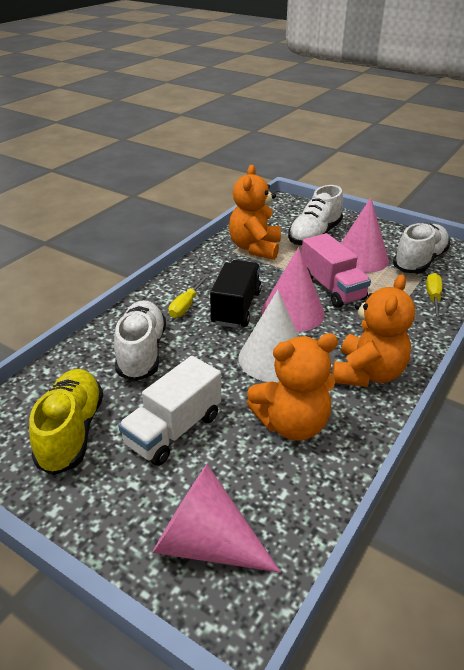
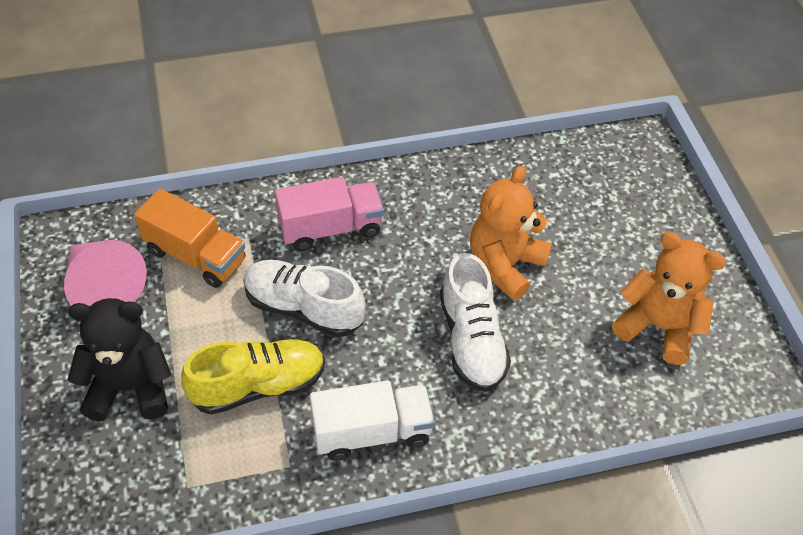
black teddy bear: 0 -> 1
black truck: 1 -> 0
orange teddy bear: 3 -> 2
orange truck: 0 -> 1
pink cone: 3 -> 1
white cone: 1 -> 0
white shoe: 3 -> 2
yellow screwdriver: 2 -> 0

